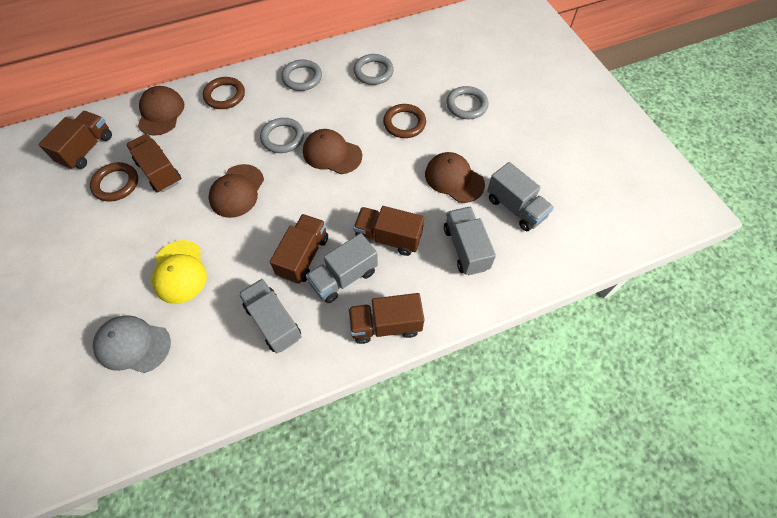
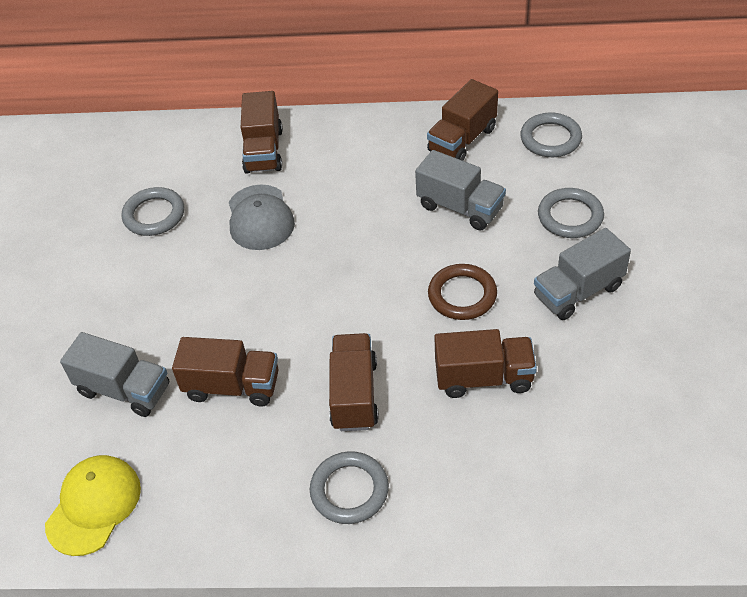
brown cap: 4 -> 0
brown ring: 3 -> 1
grey truck: 4 -> 3

